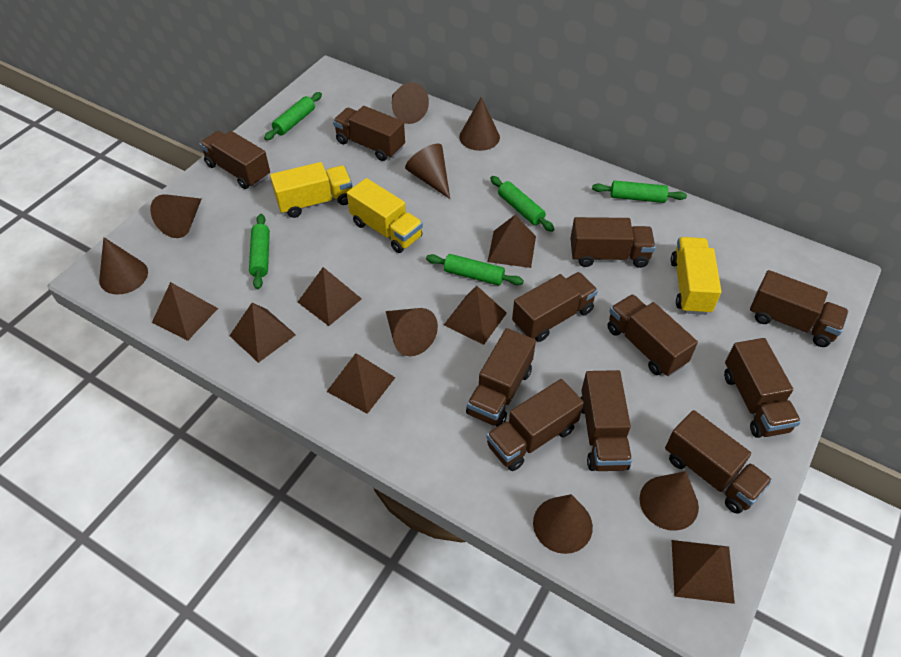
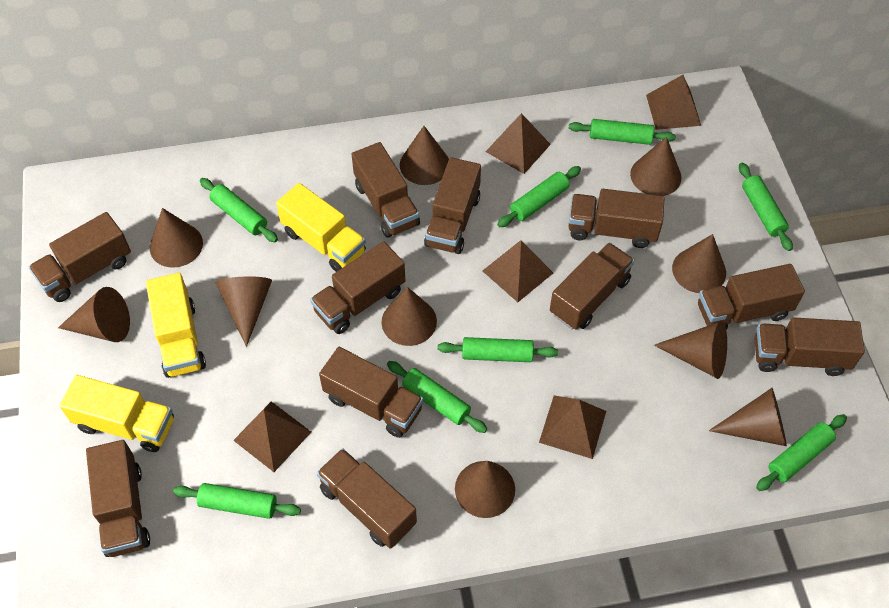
brown cone: 8 -> 10
brown pyramid: 7 -> 5
green rolling pin: 5 -> 8

